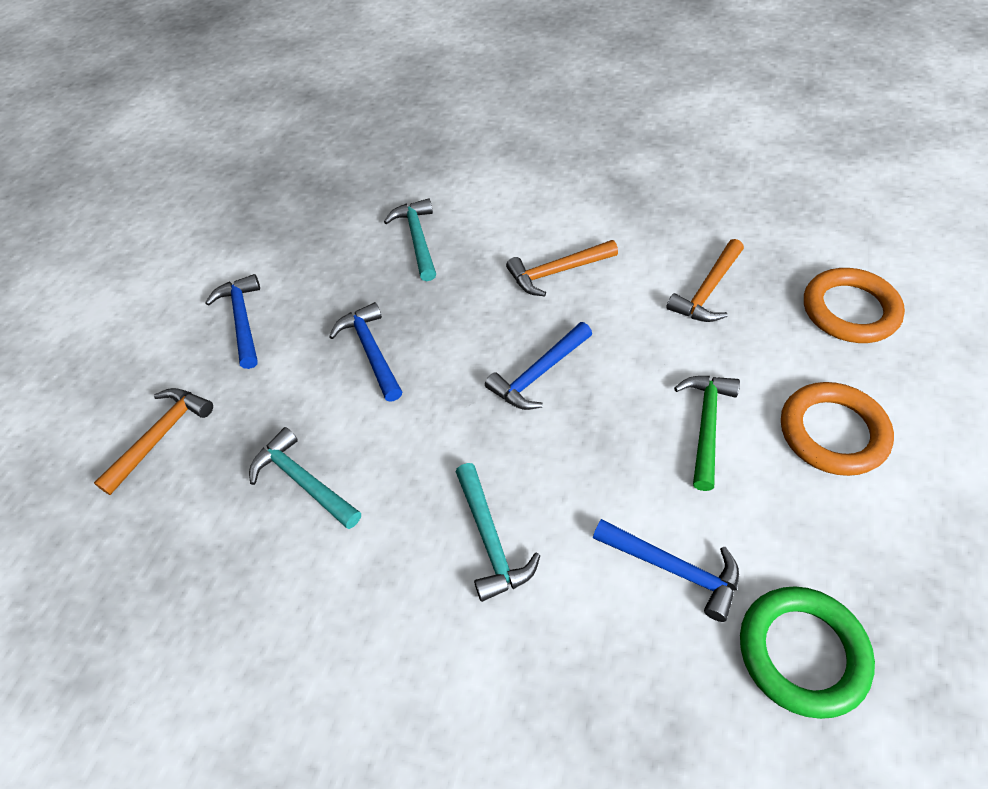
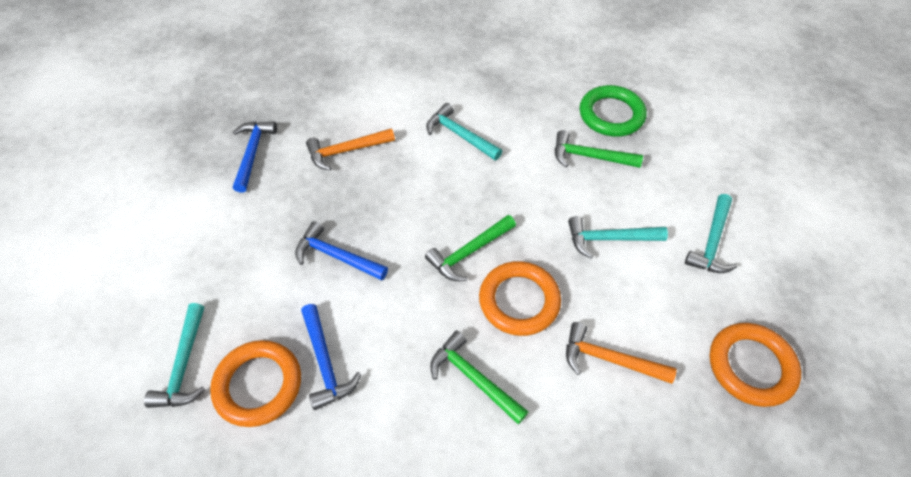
blue hammer: 4 -> 3
green hammer: 1 -> 3
orange hammer: 3 -> 2
orange ring: 2 -> 3
turquoise hammer: 3 -> 4

